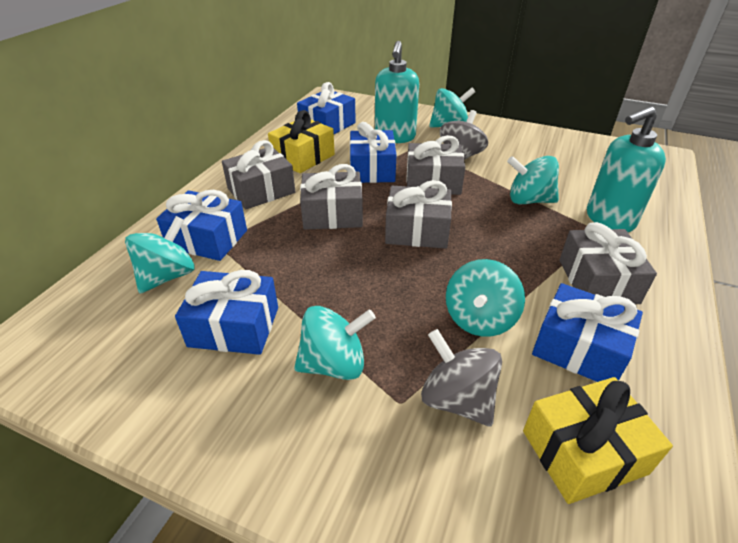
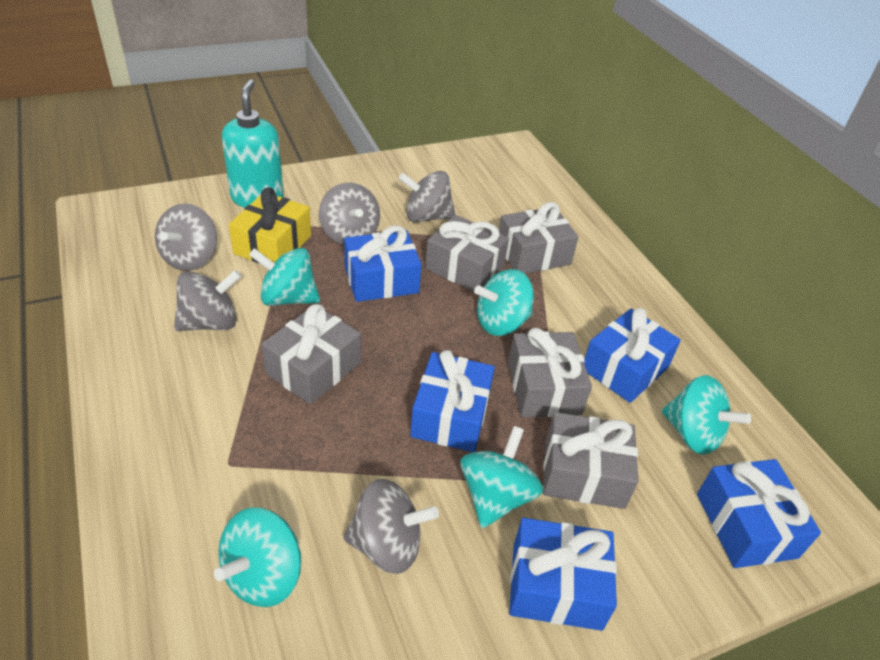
grey spinning top: 2 -> 5
turquoise soap dispenser: 2 -> 1
yellow gift: 2 -> 1

